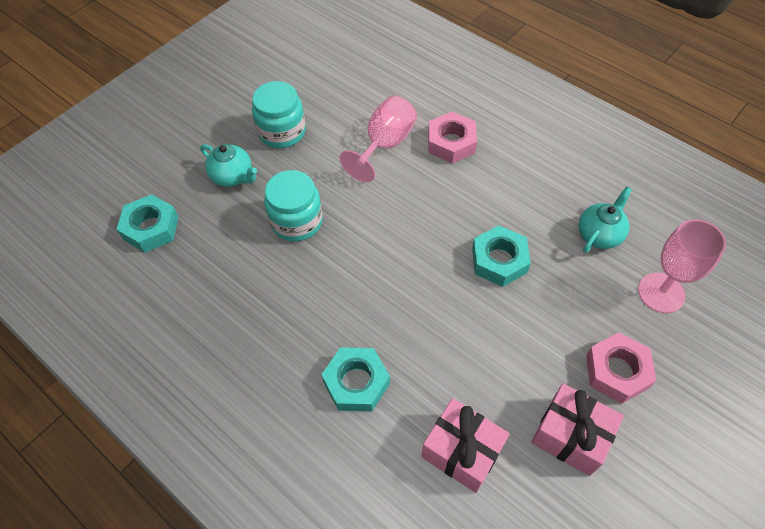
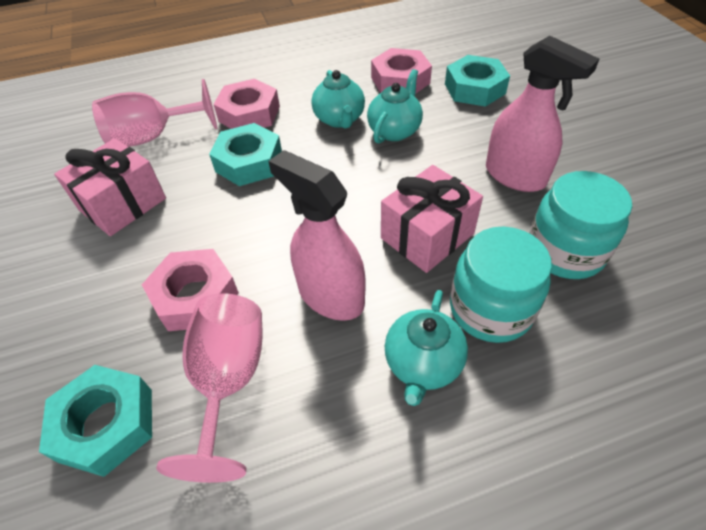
pink nut: 2 -> 3
pink spray bottle: 0 -> 2
turquoise teapot: 2 -> 3

